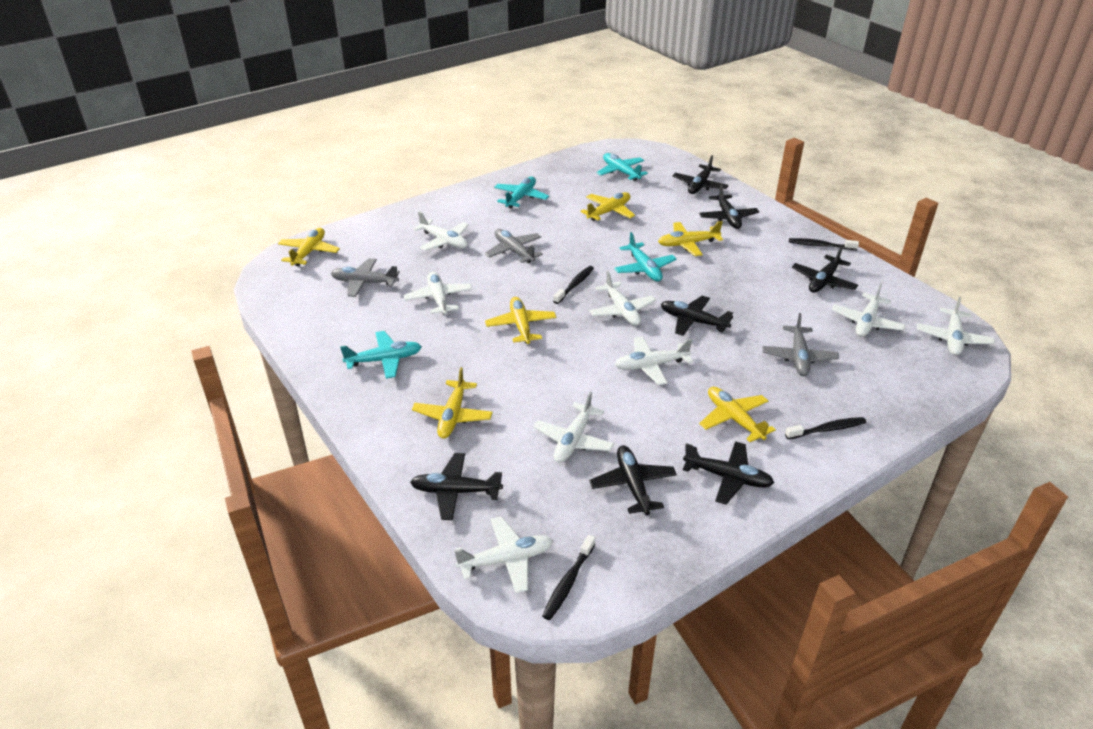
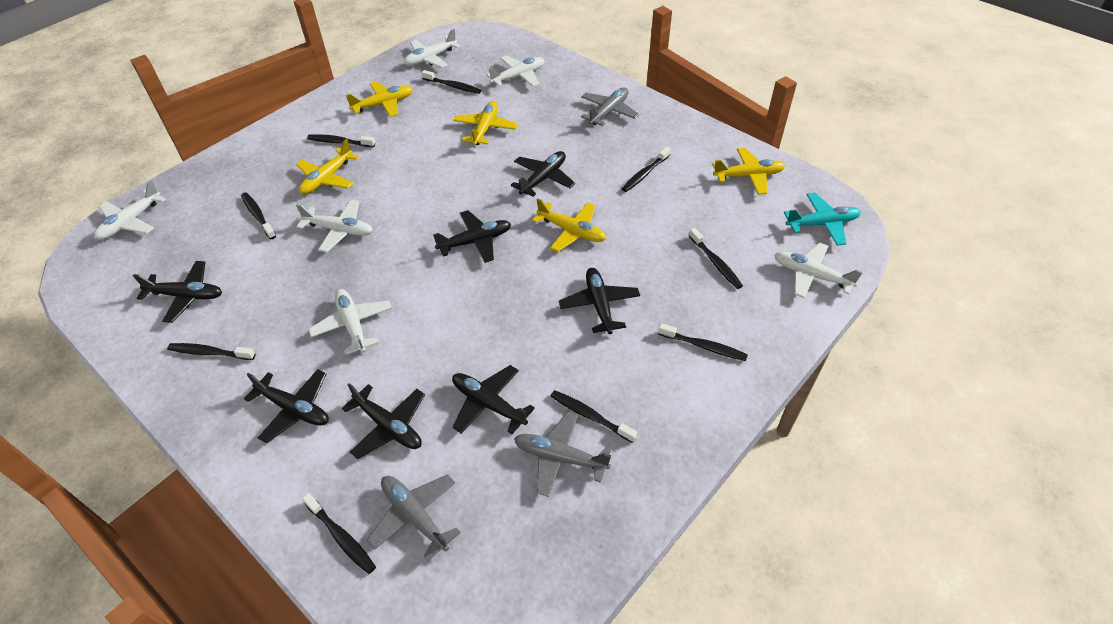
black toothbrush: 4 -> 9
turquoise plane: 4 -> 1
white plane: 8 -> 6
yellow plane: 6 -> 5

